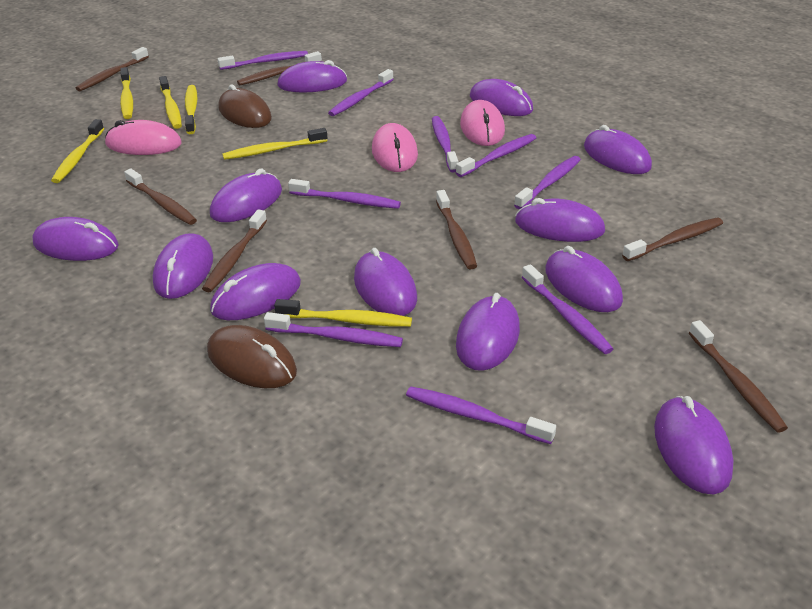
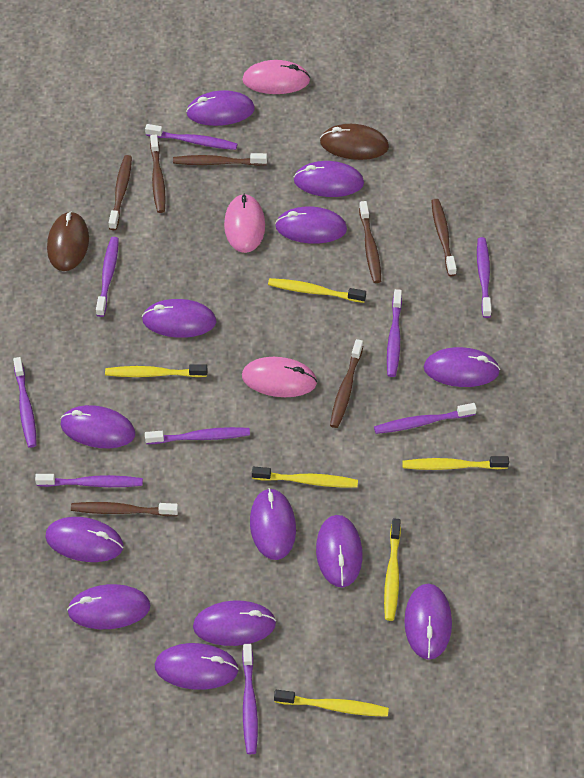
purple mouse: 12 -> 13

